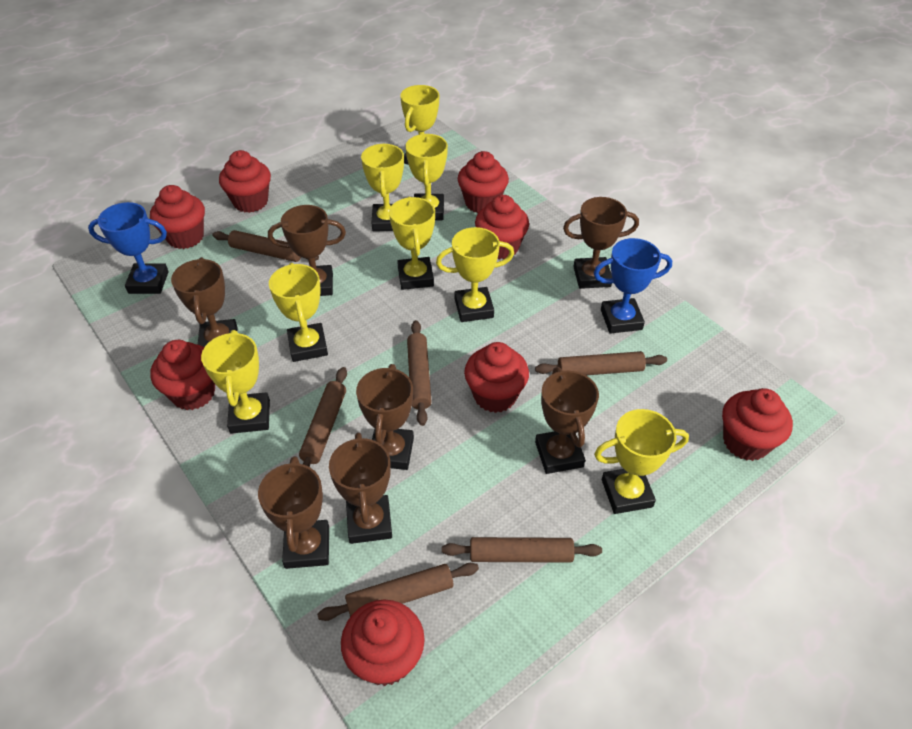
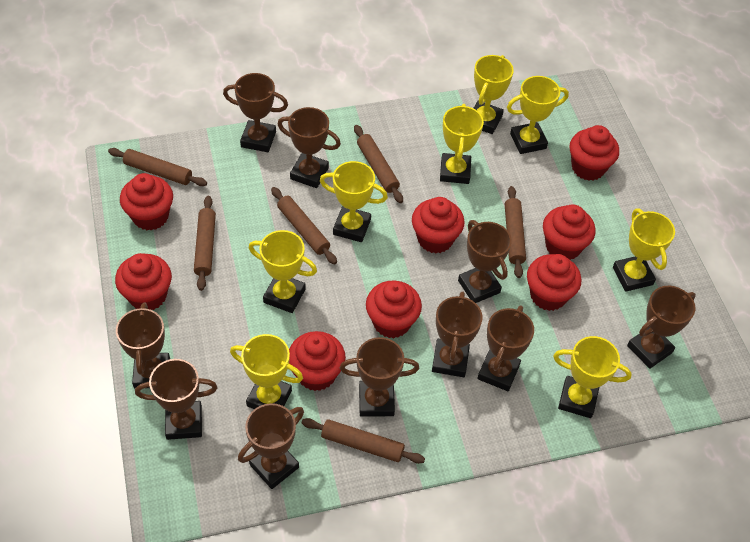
blue trophy: 2 -> 0
brown trophy: 7 -> 10

